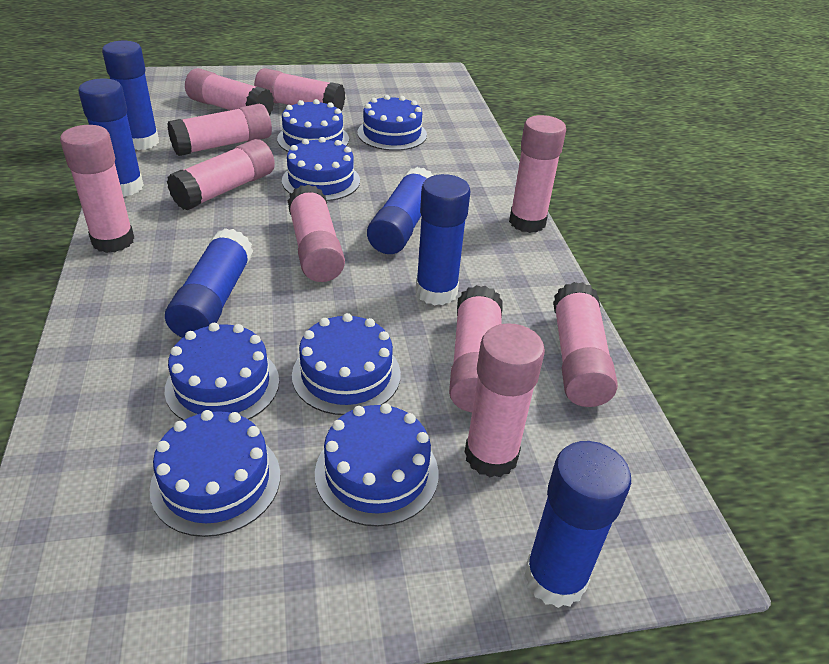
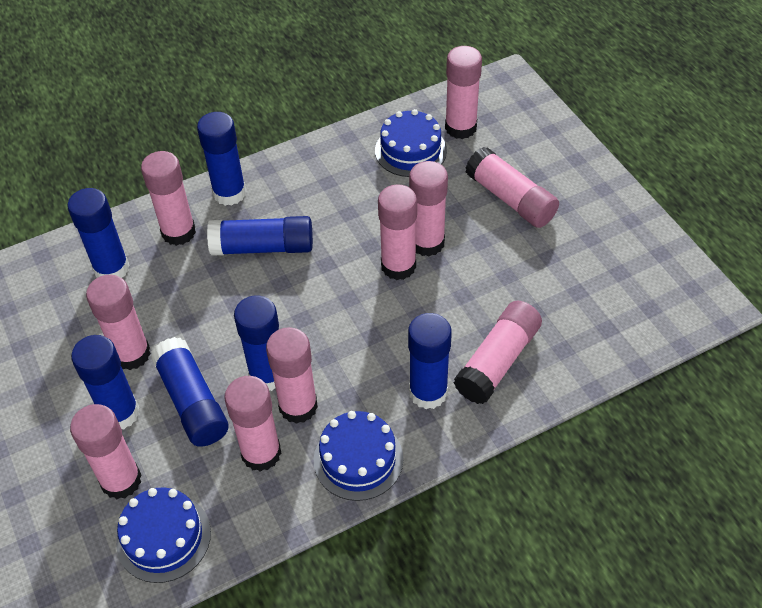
blue cake: 7 -> 3
blue glue stick: 6 -> 7

